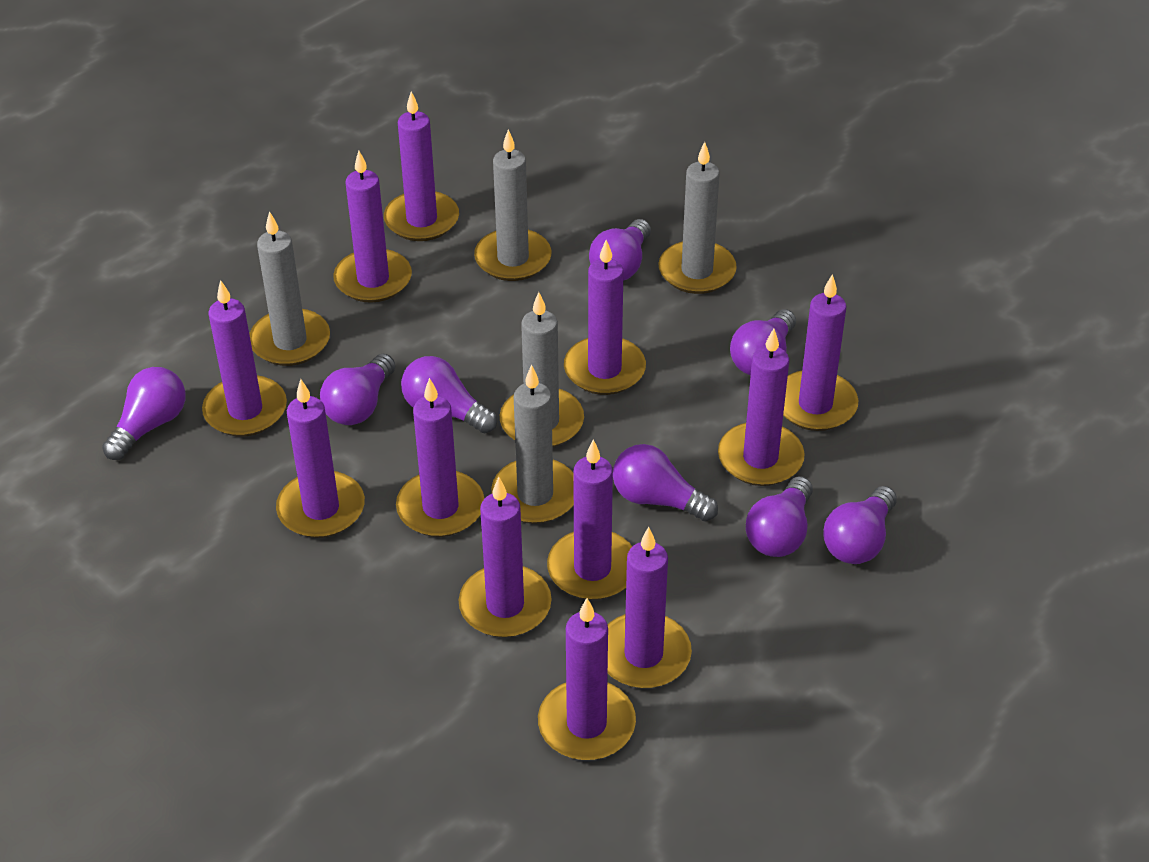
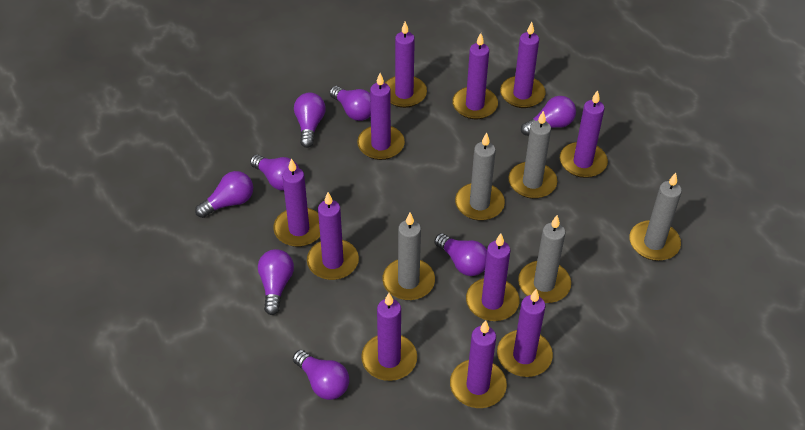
purple candle: 12 -> 11

